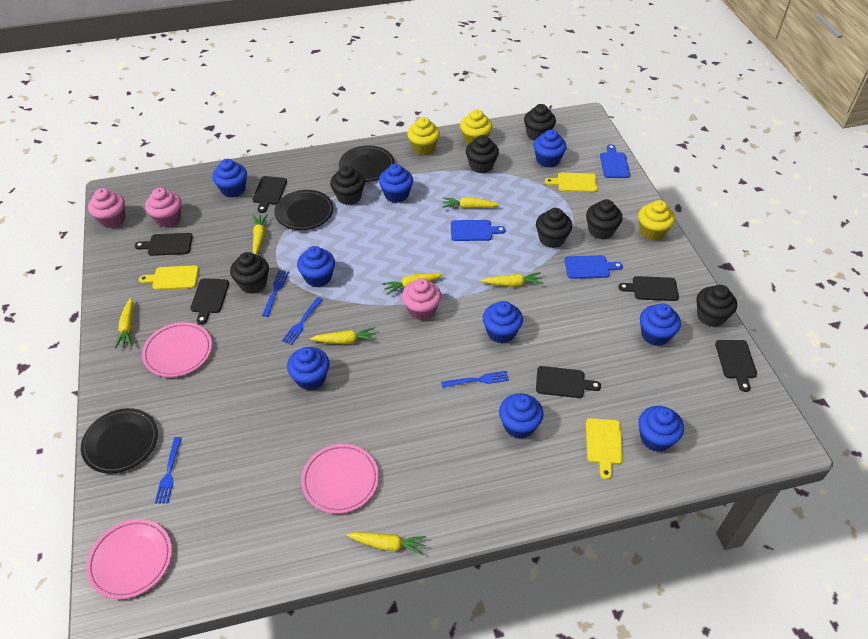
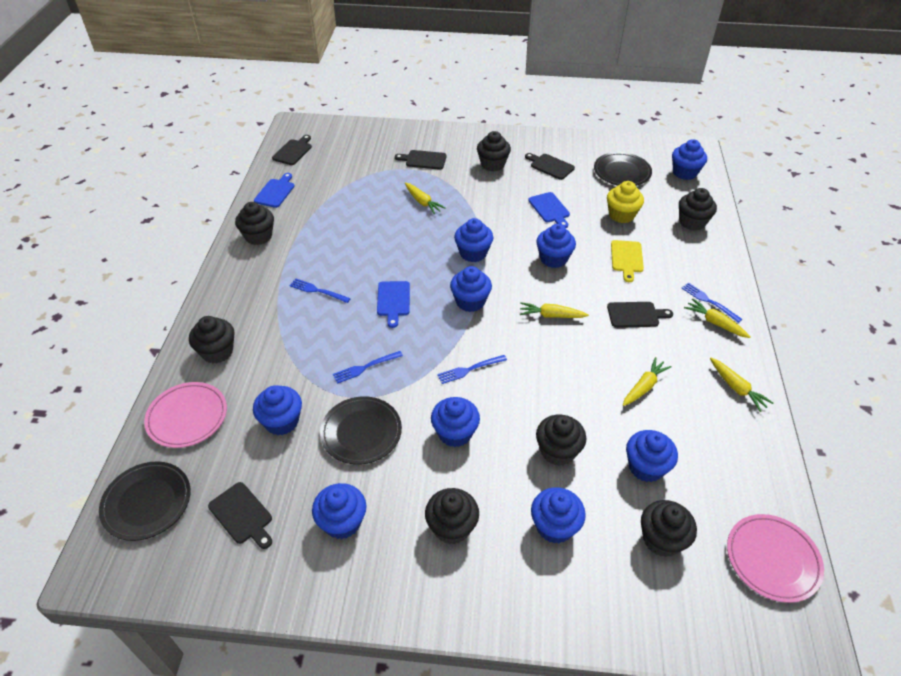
black cutting board: 6 -> 5
pink cupcake: 3 -> 0
pink plate: 3 -> 2
yellow carrot: 7 -> 5
yellow cupcake: 3 -> 1
yellow cutting board: 3 -> 1

